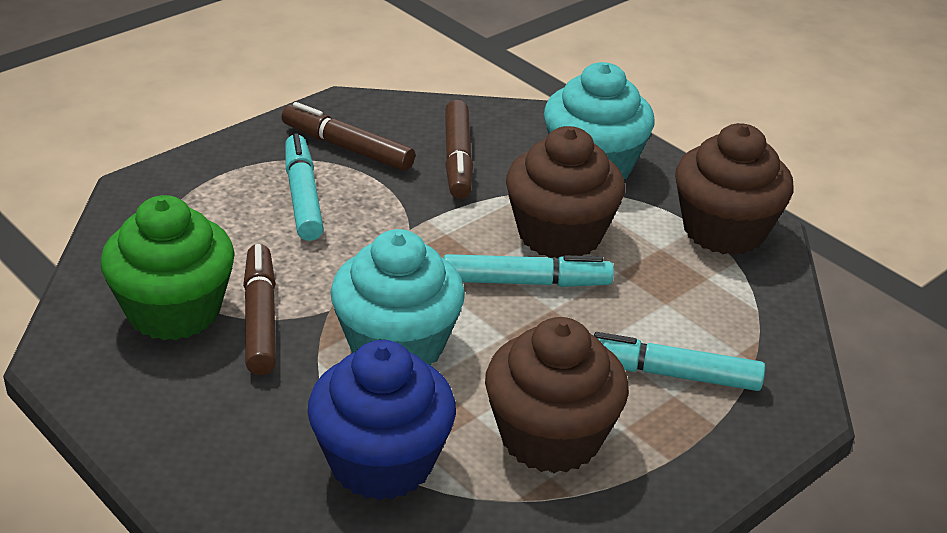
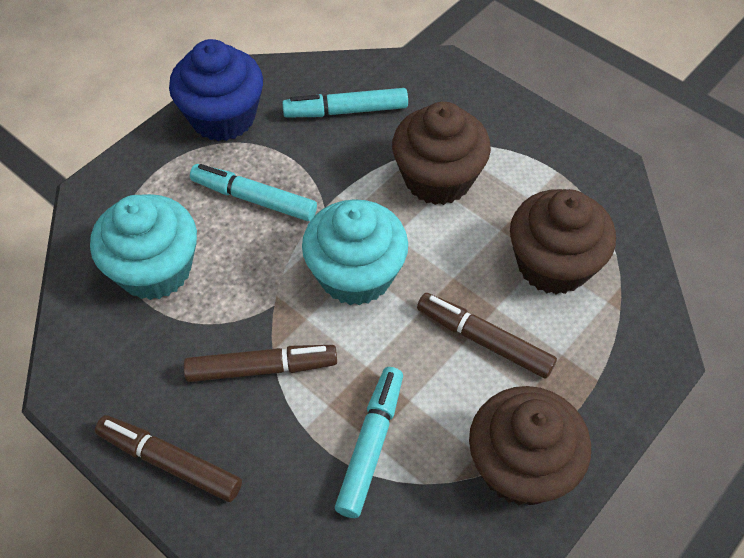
green cupcake: 1 -> 0

